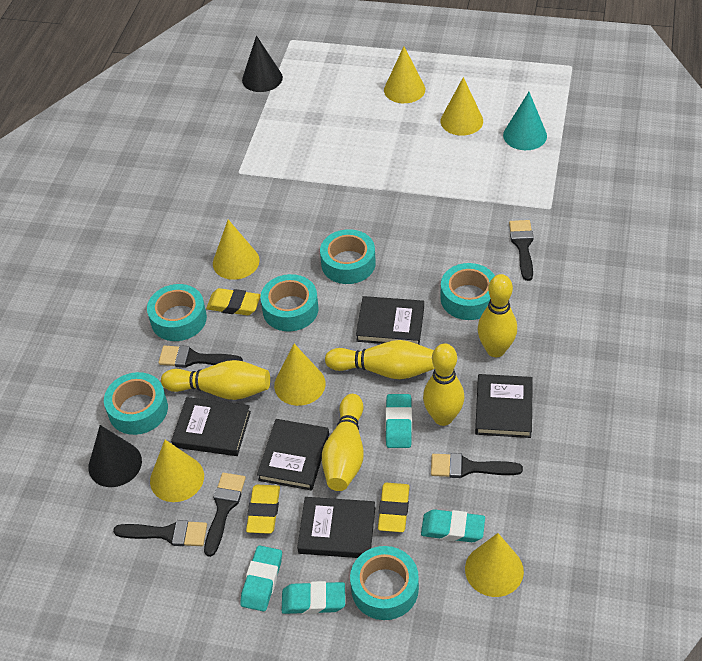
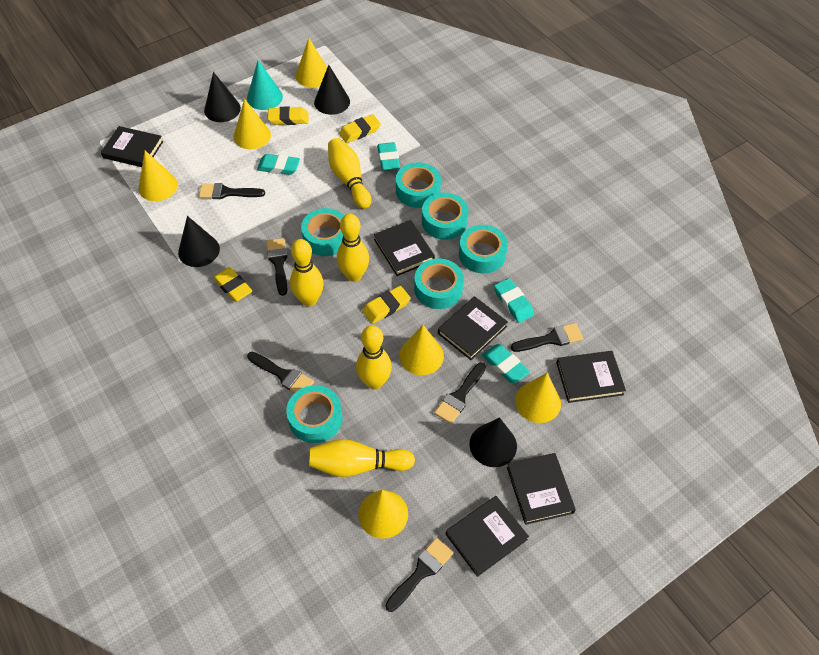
black book: 5 -> 6
black brush: 5 -> 6
black cone: 2 -> 4
yellow eraser: 3 -> 4

